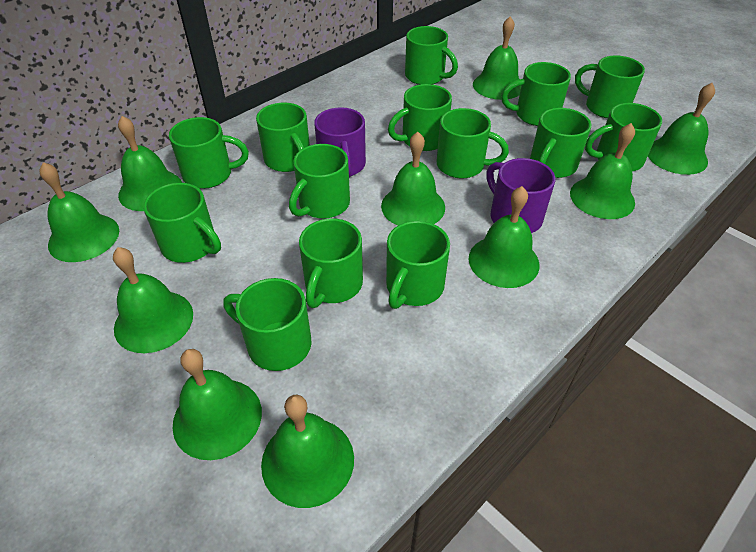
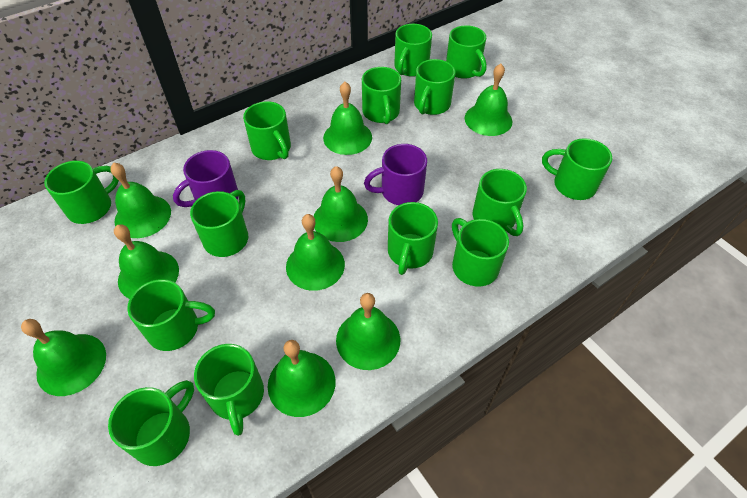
green bell: 10 -> 9

